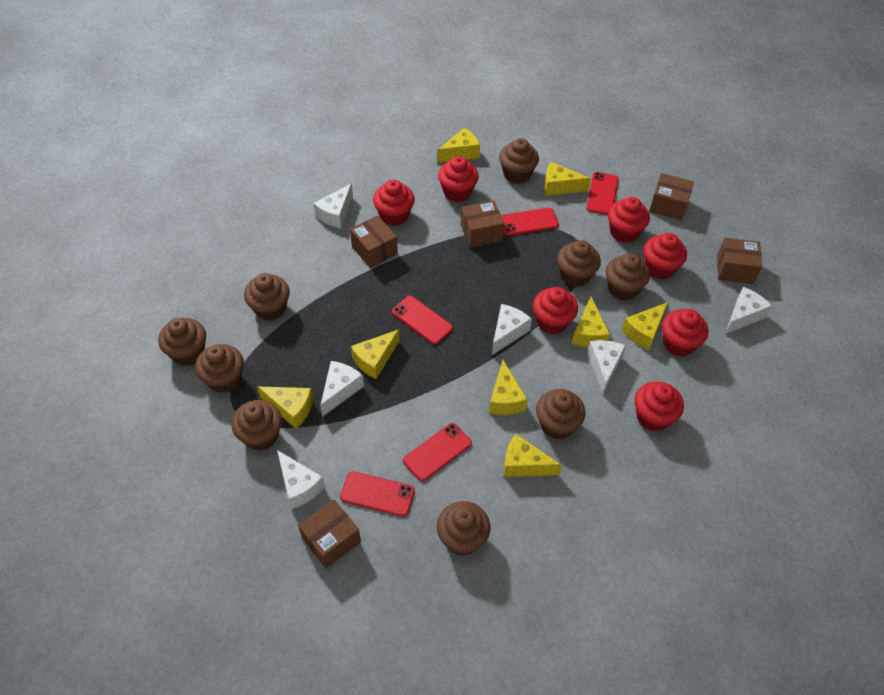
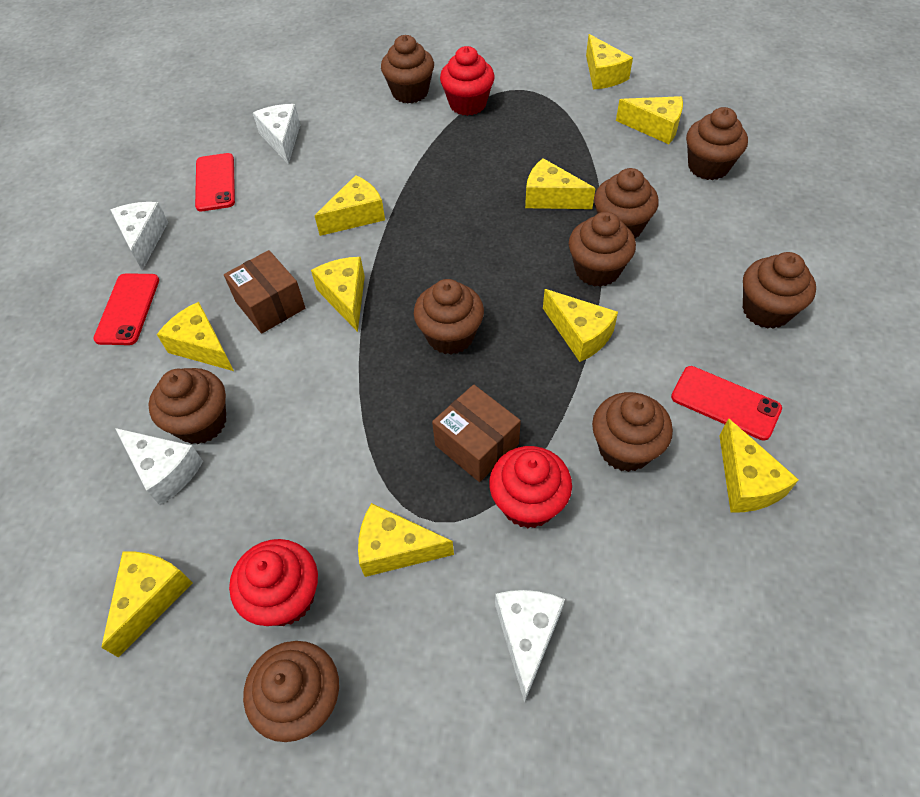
brown box: 5 -> 2
red cupcake: 7 -> 3
red phone: 5 -> 3
white cheese: 6 -> 4
yellow cheese: 8 -> 10

